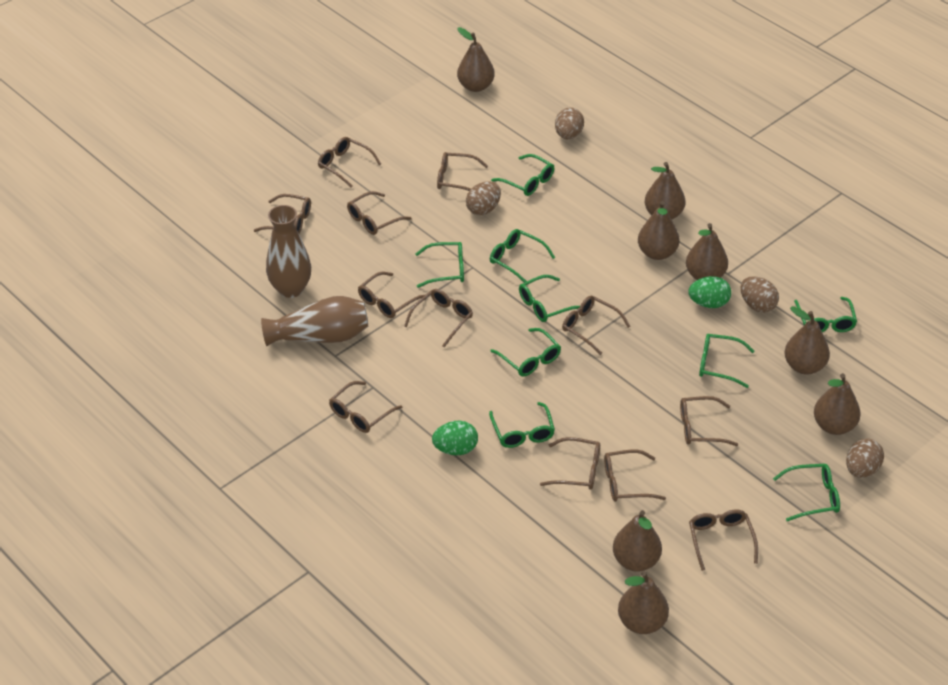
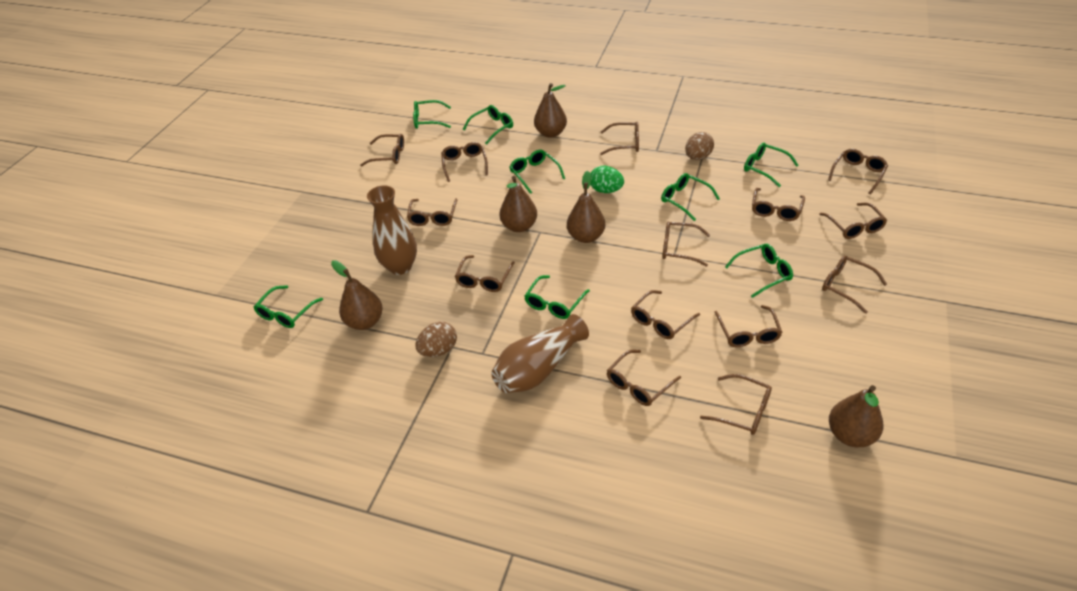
brown egg: 4 -> 2
brown glasses: 12 -> 14
brown pear: 8 -> 5
green egg: 2 -> 1
green glasses: 9 -> 8

